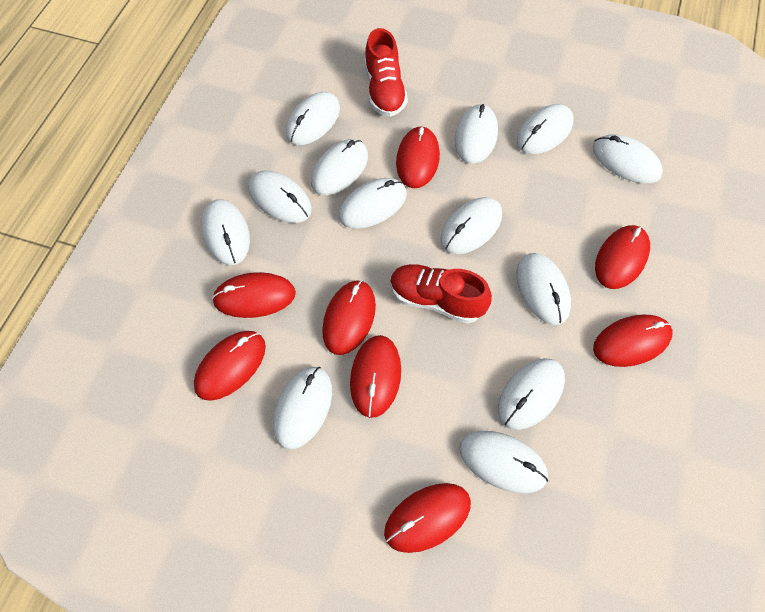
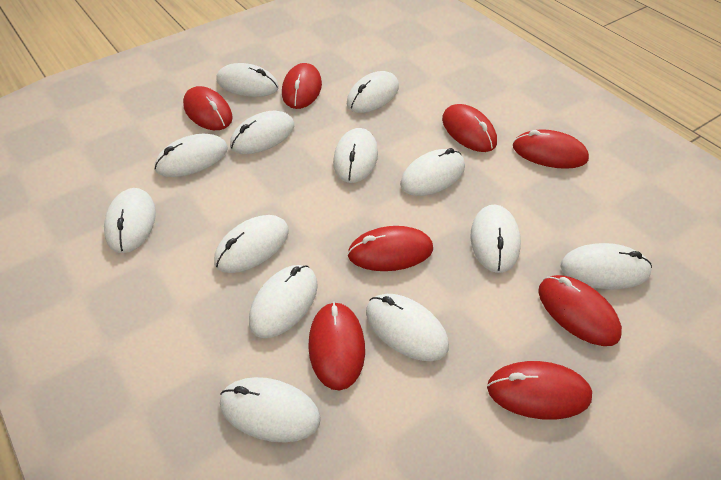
red shoe: 2 -> 0

